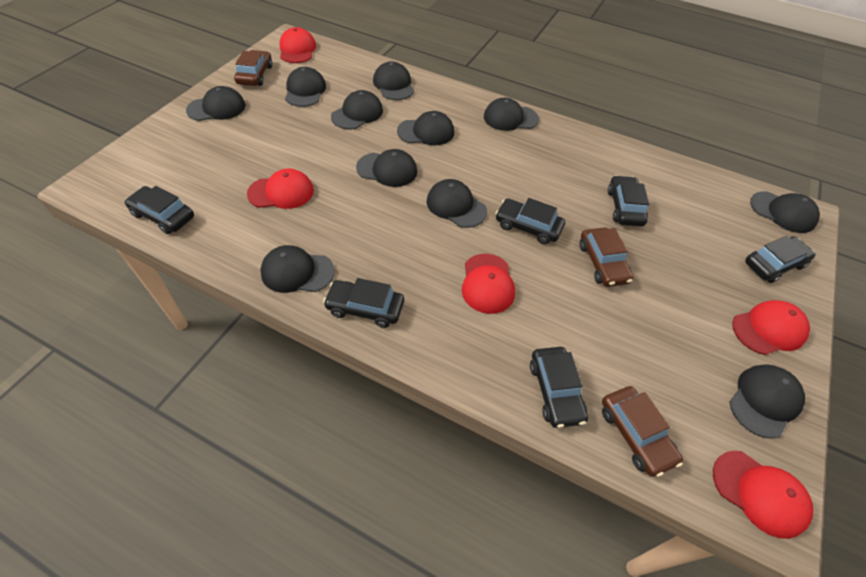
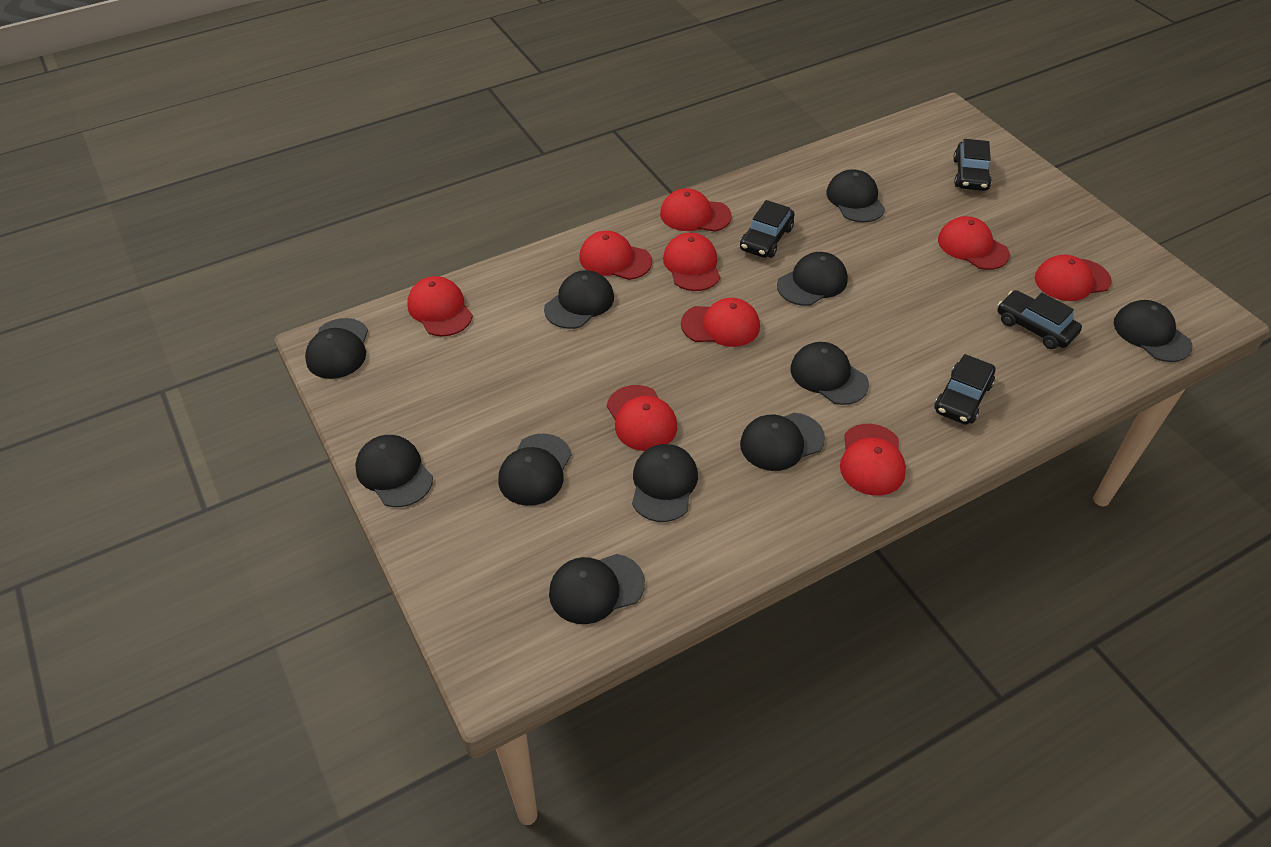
black car: 6 -> 4
brown car: 3 -> 0
red cap: 5 -> 9

